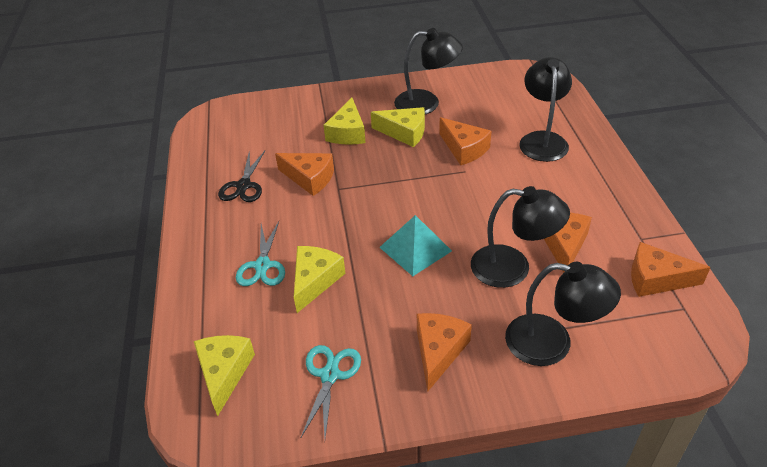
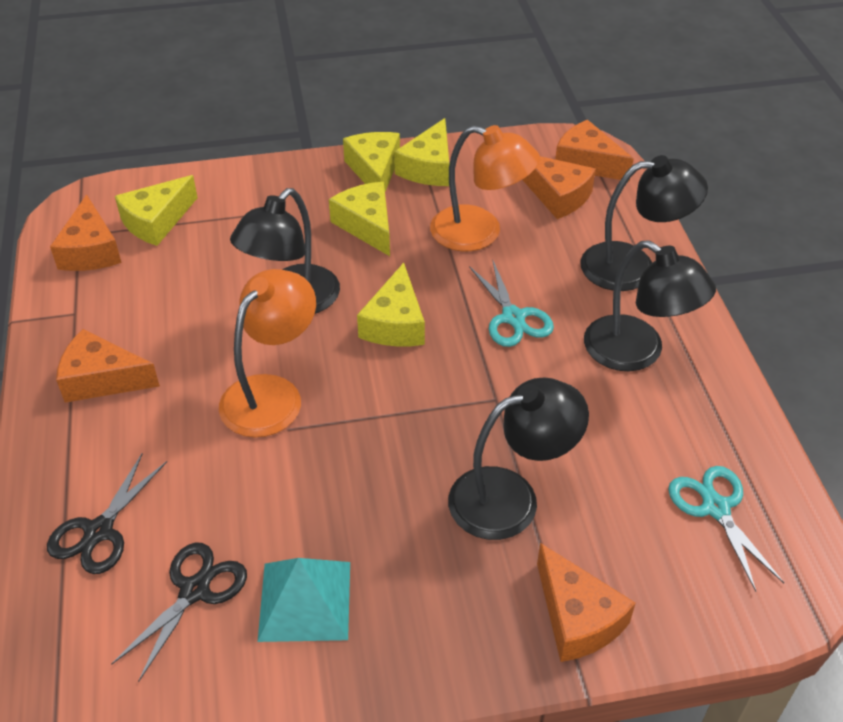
black scissors: 1 -> 2
orange lamp: 0 -> 2
yellow cheese: 4 -> 5

